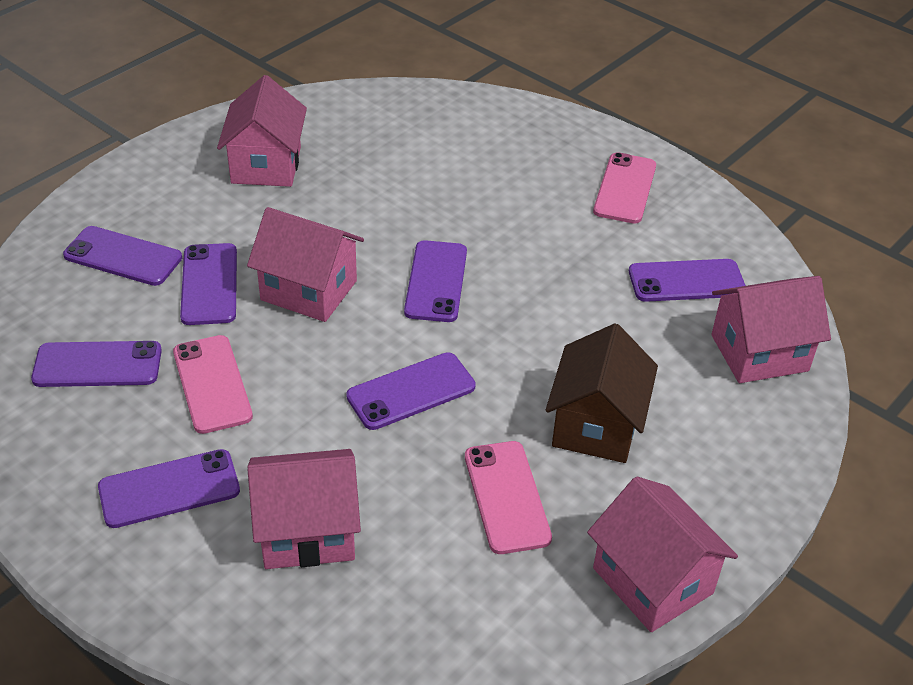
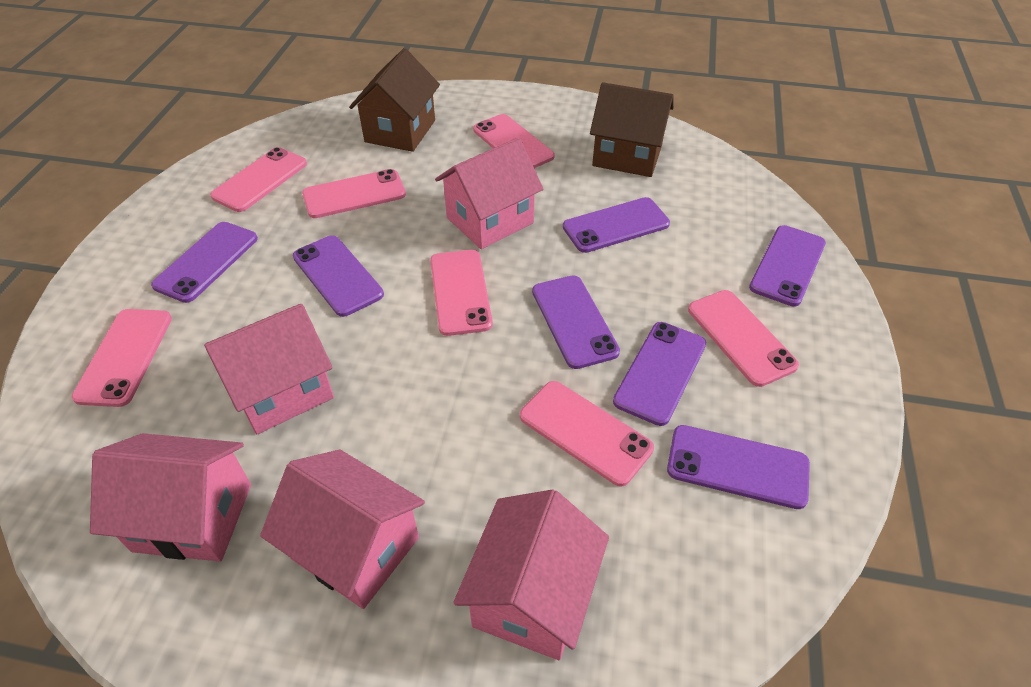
brown house: 1 -> 2
pink phone: 3 -> 7

